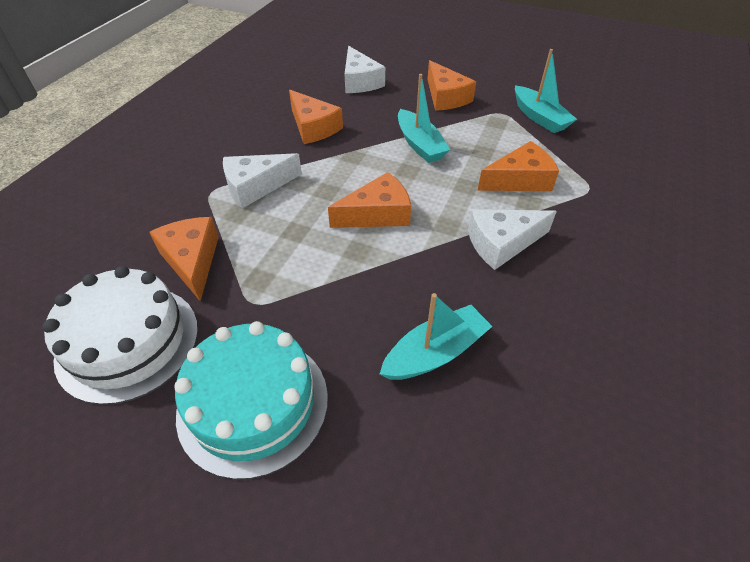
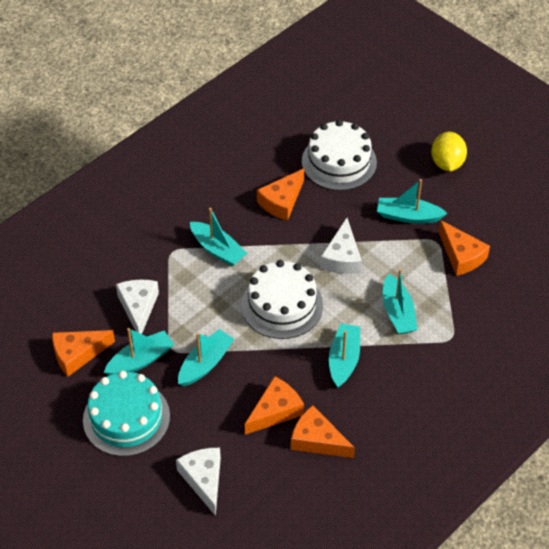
turquoise boat: 3 -> 6
white cake: 1 -> 2
yellow lemon: 0 -> 1

